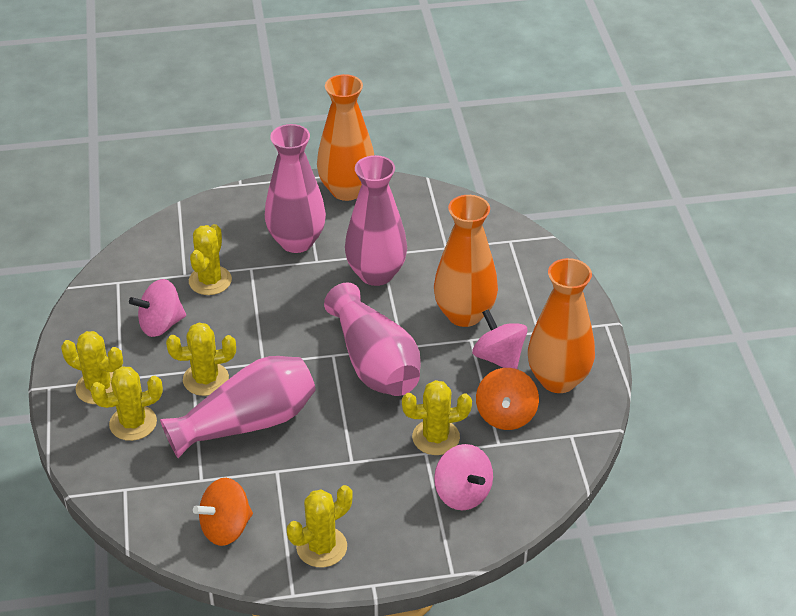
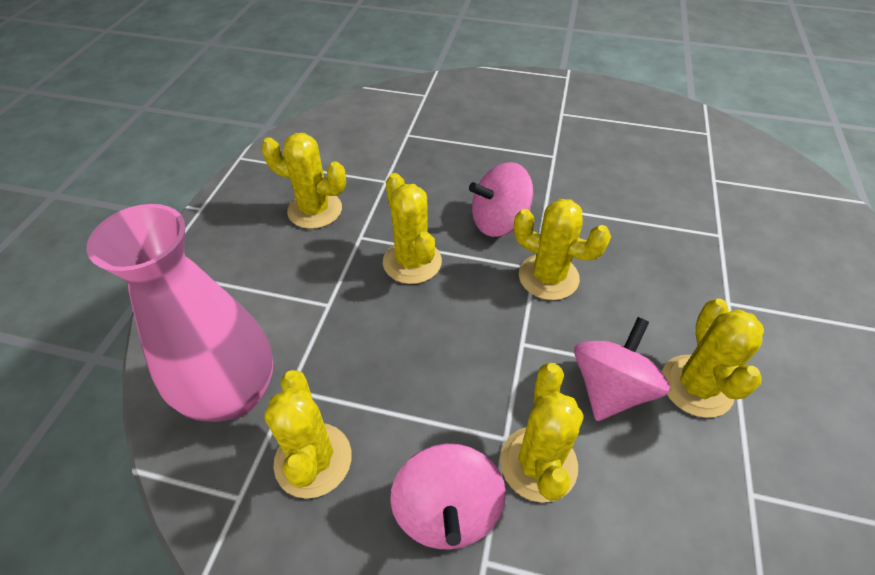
orange spinning top: 2 -> 0
orange vase: 3 -> 0
pink vase: 4 -> 1

